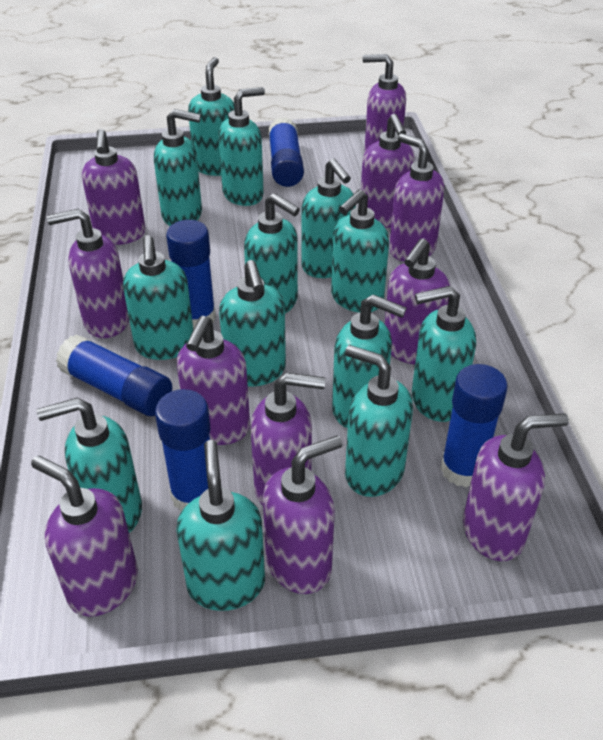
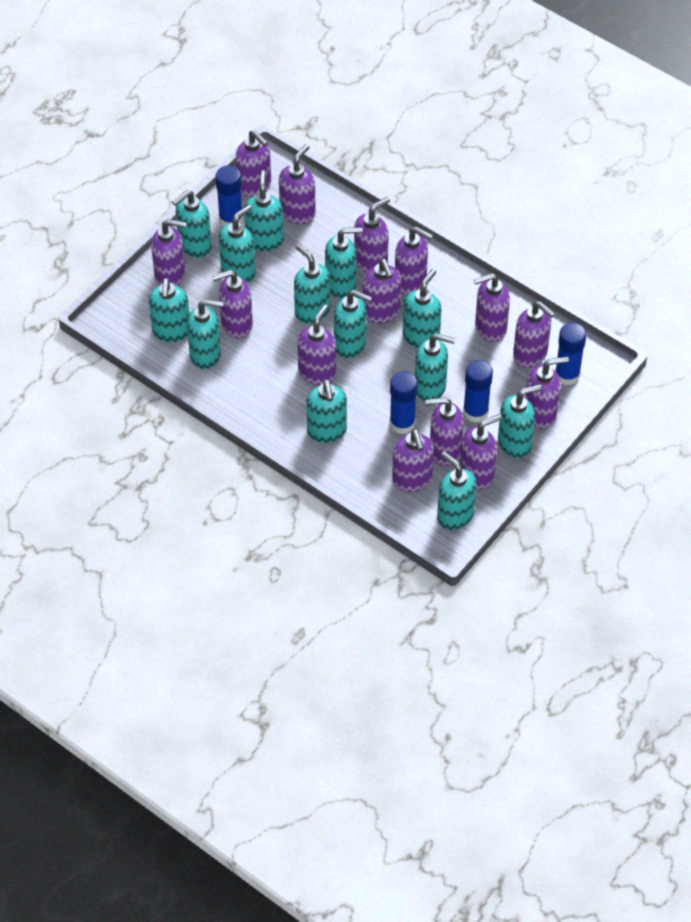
blue glue stick: 5 -> 4
purple soap dispenser: 11 -> 14

